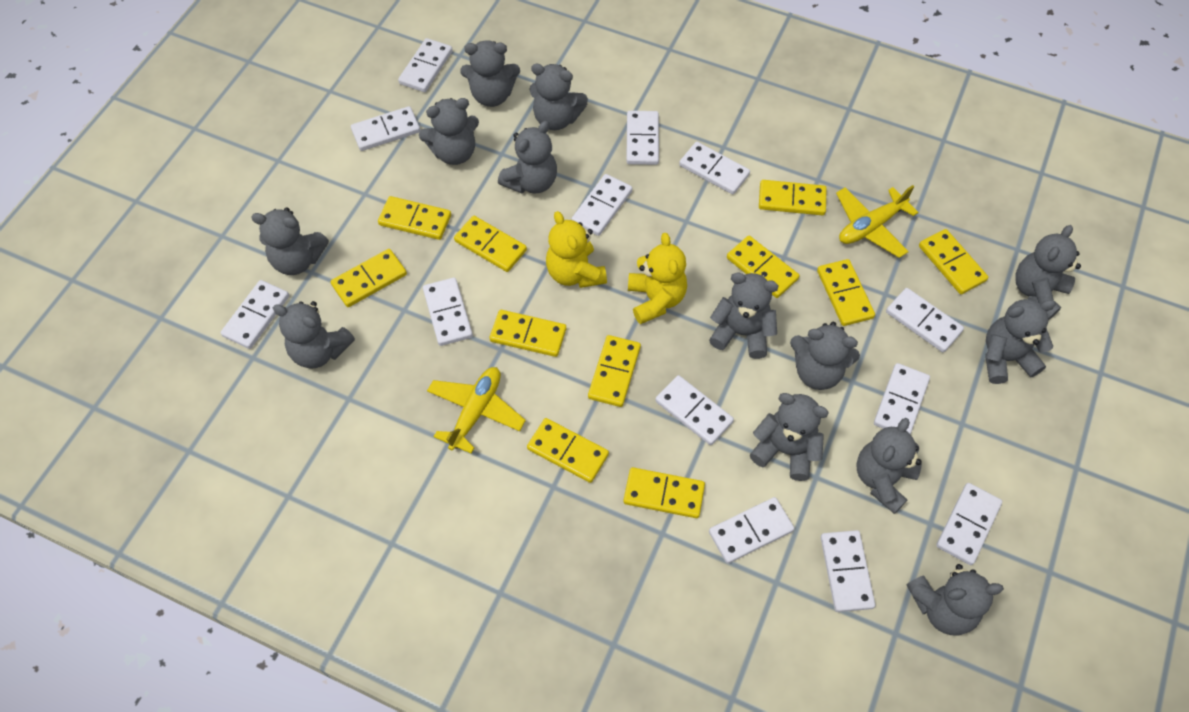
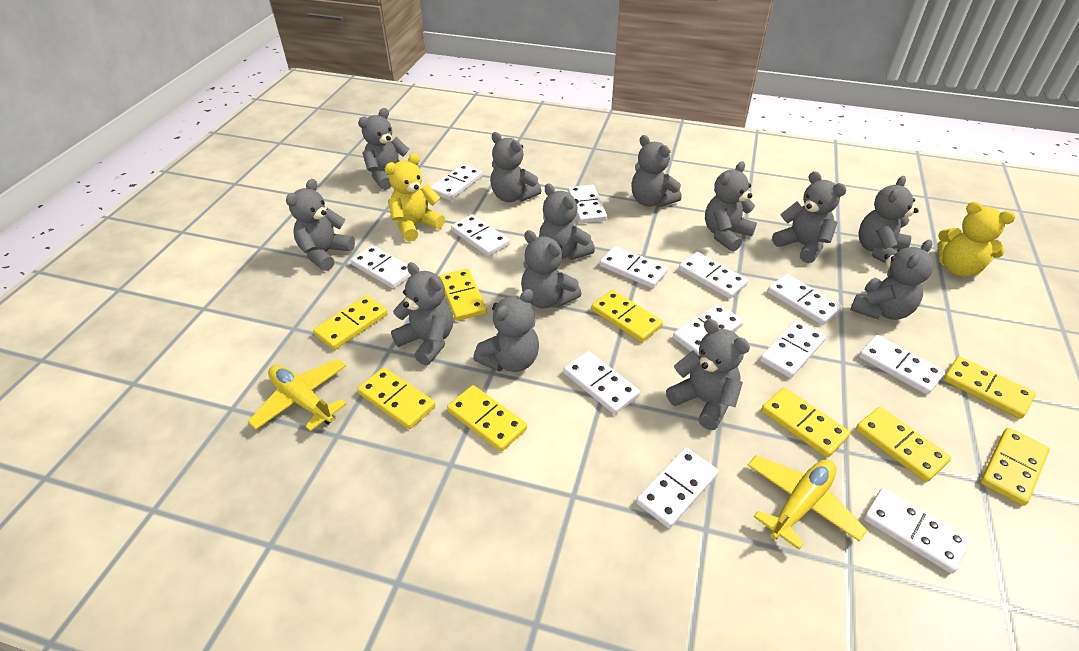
yellow domino: 11 -> 9

